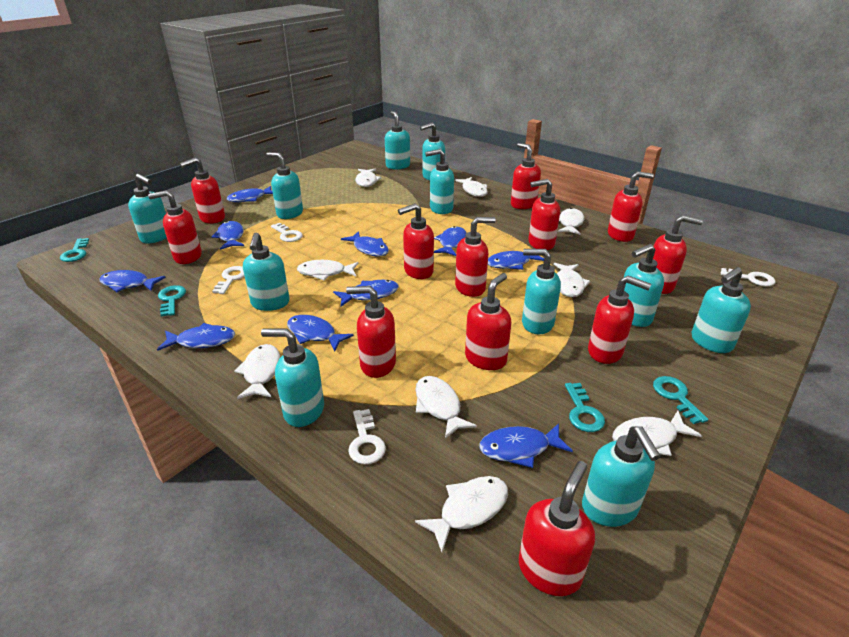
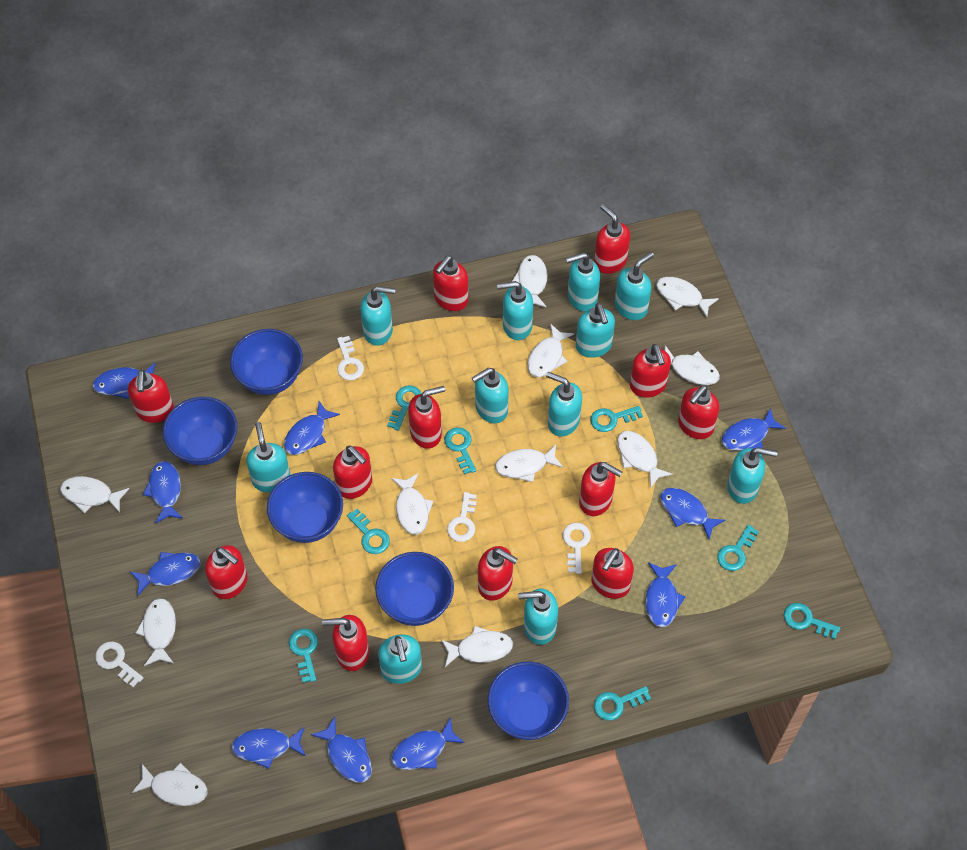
blue bowl: 0 -> 5
turquoise key: 4 -> 8
white fish: 9 -> 11

